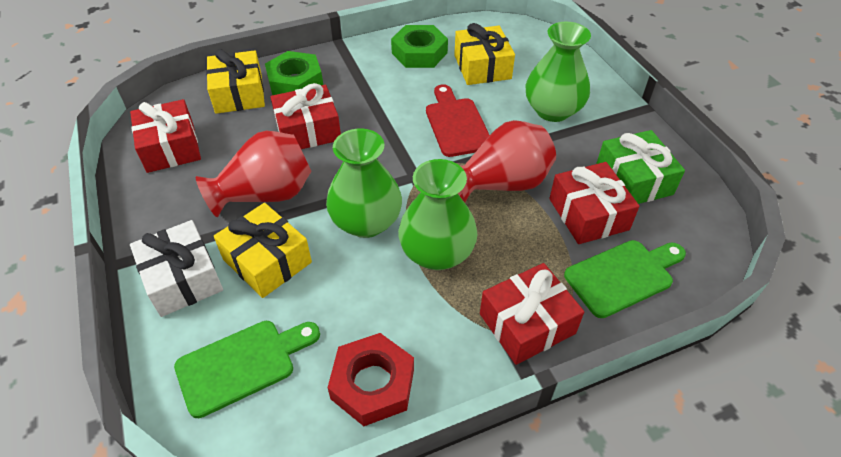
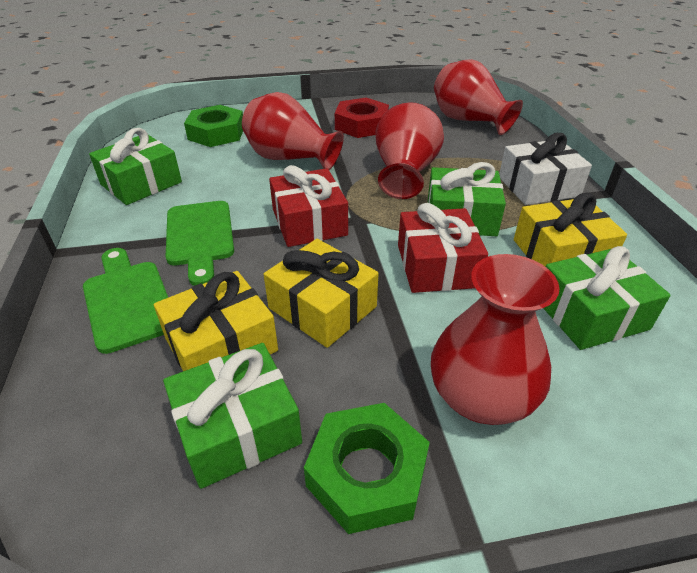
green gift: 1 -> 4
green vase: 3 -> 0
red cutting board: 1 -> 0
red gift: 4 -> 2
red vase: 2 -> 4

